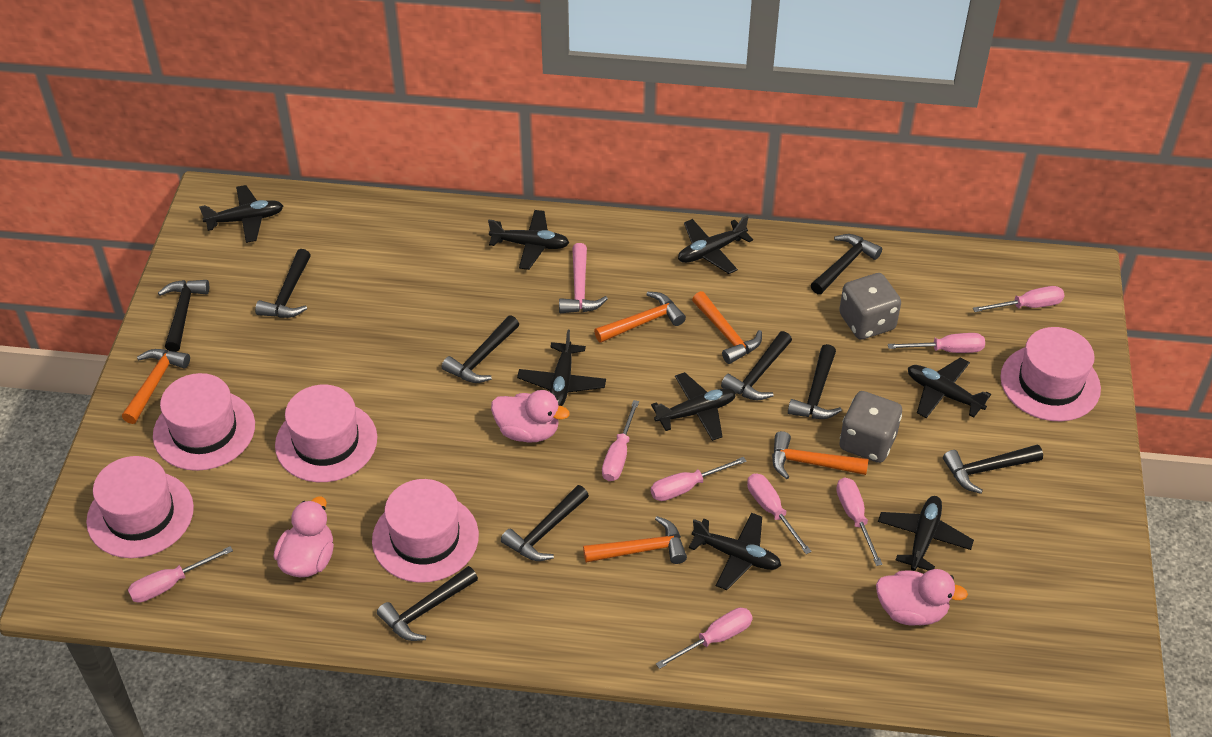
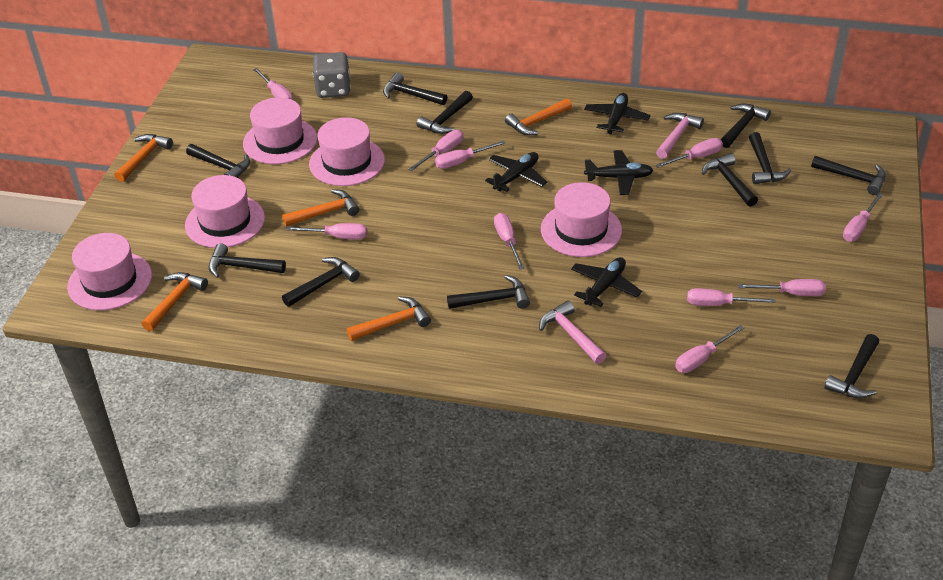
black hammer: 9 -> 11
black plane: 8 -> 4
grey dice: 2 -> 1
pink duck: 3 -> 0
pink hammer: 1 -> 2
pink screwdriver: 8 -> 10

